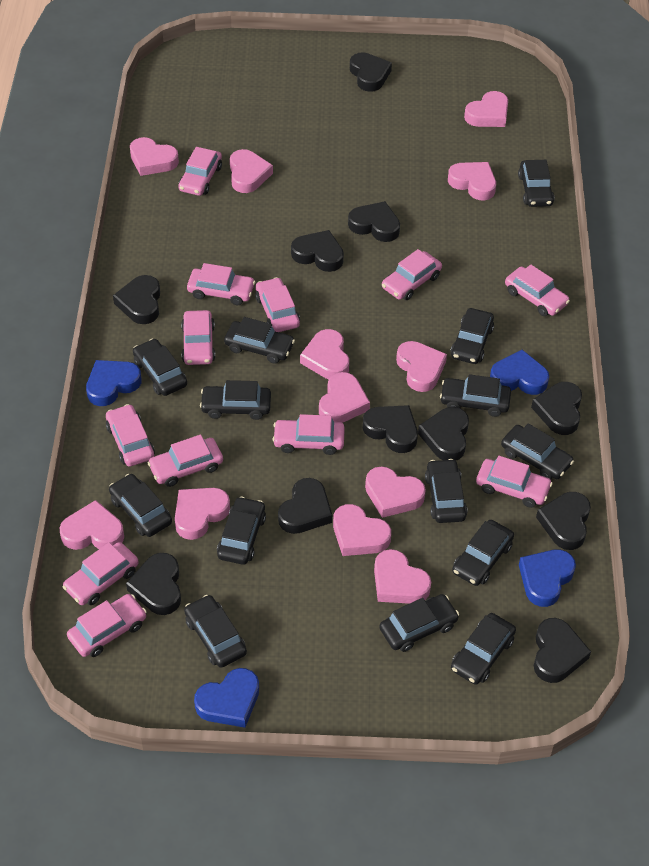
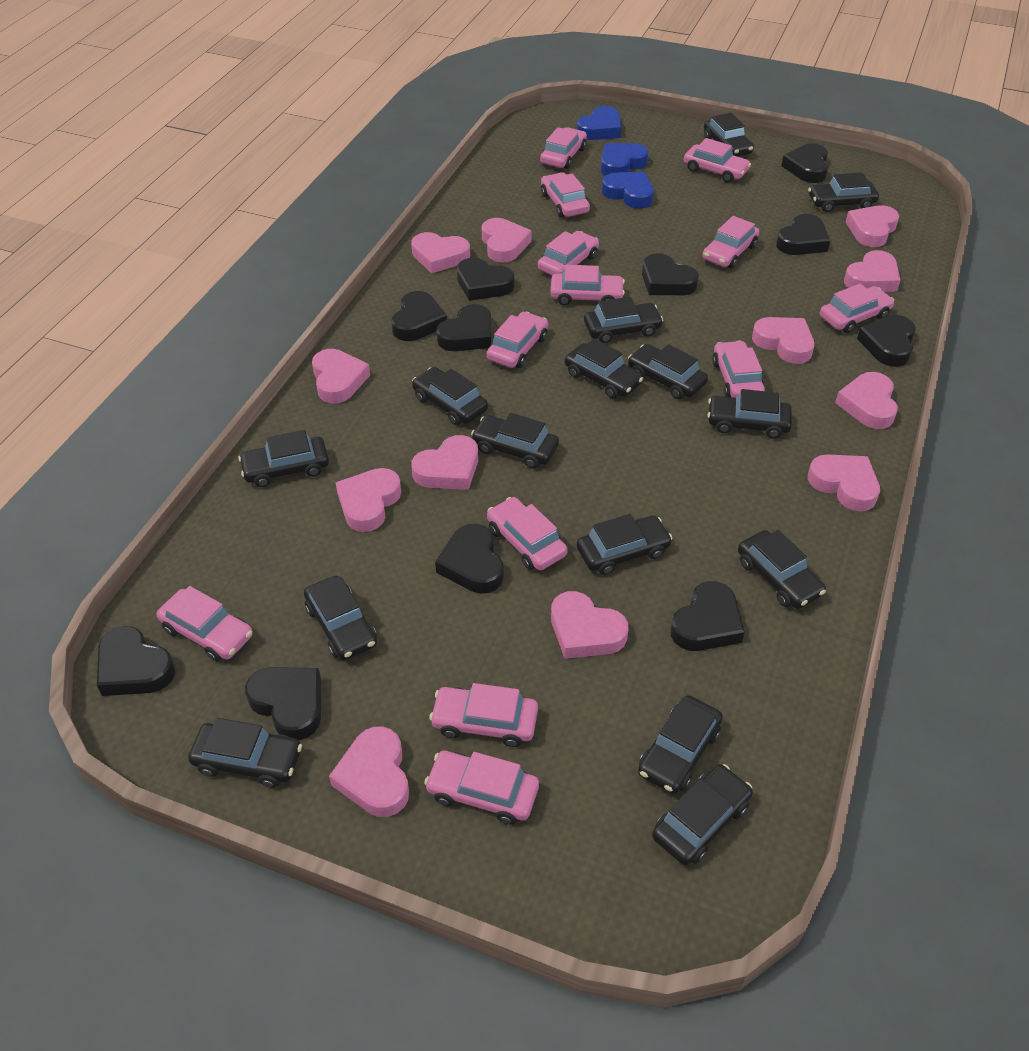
black car: 14 -> 15
blue heart: 4 -> 3
pink car: 12 -> 13

